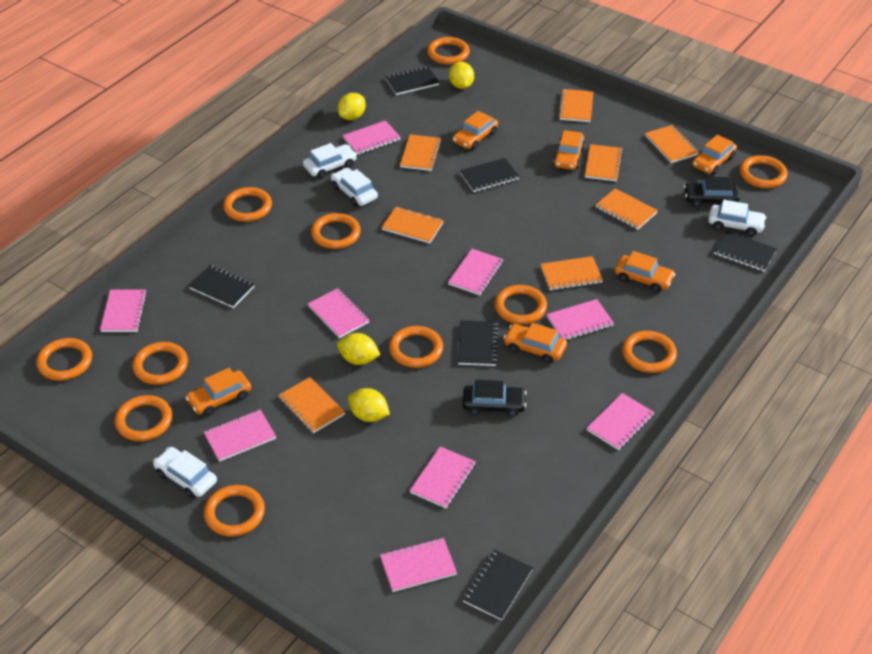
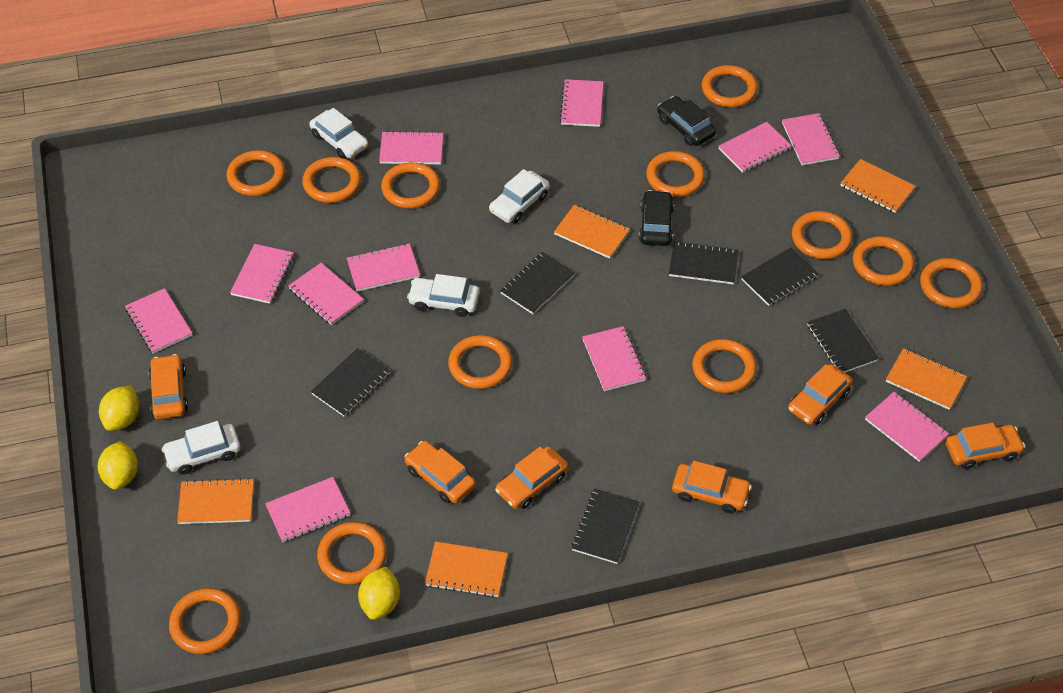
orange notebook: 8 -> 5
orange ring: 11 -> 12
pink notebook: 9 -> 11
yellow lemon: 4 -> 3

